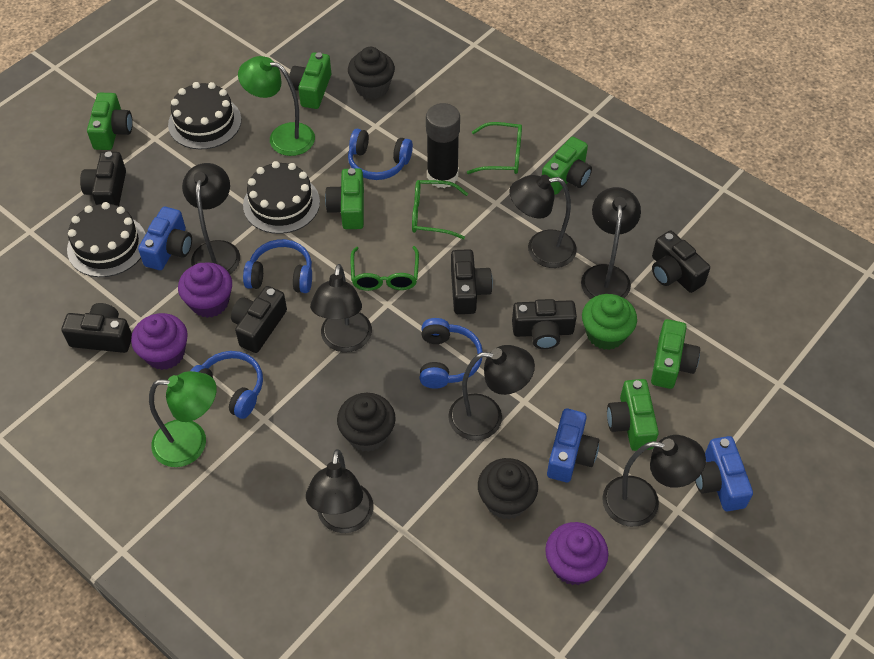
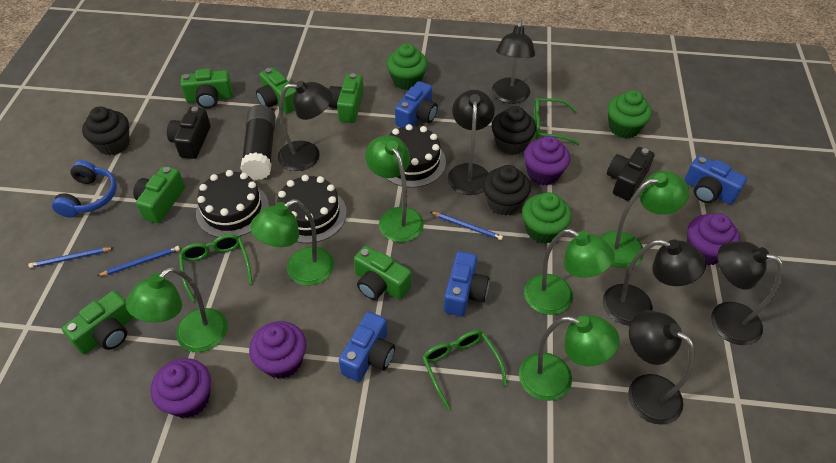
black camera: 6 -> 2
black lamp: 7 -> 6
blue camera: 3 -> 4
blue headphones: 4 -> 1
blue pencil: 0 -> 3
green cupcake: 1 -> 3
green lamp: 2 -> 6
purple cupcake: 3 -> 4

